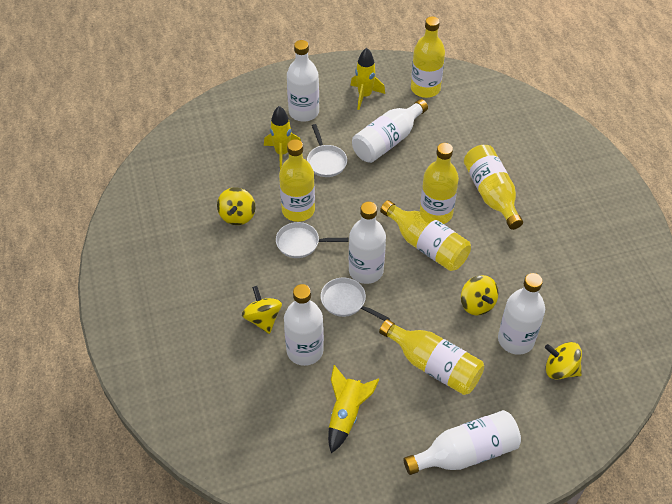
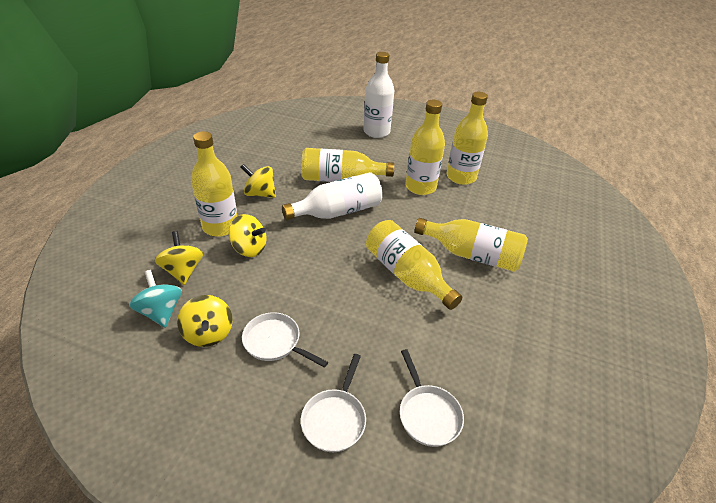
turquoise spinning top: 0 -> 1
white bottle: 6 -> 2
yellow rocket: 3 -> 0

